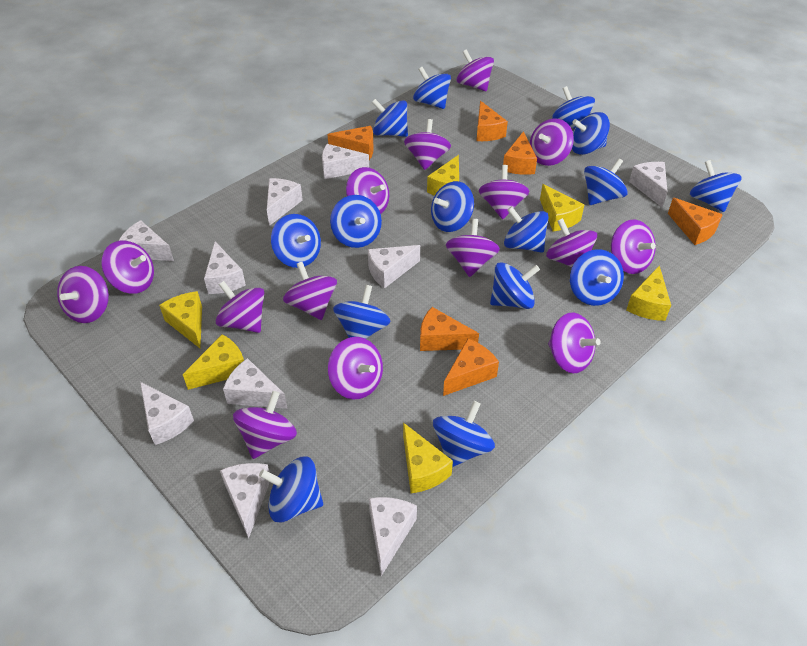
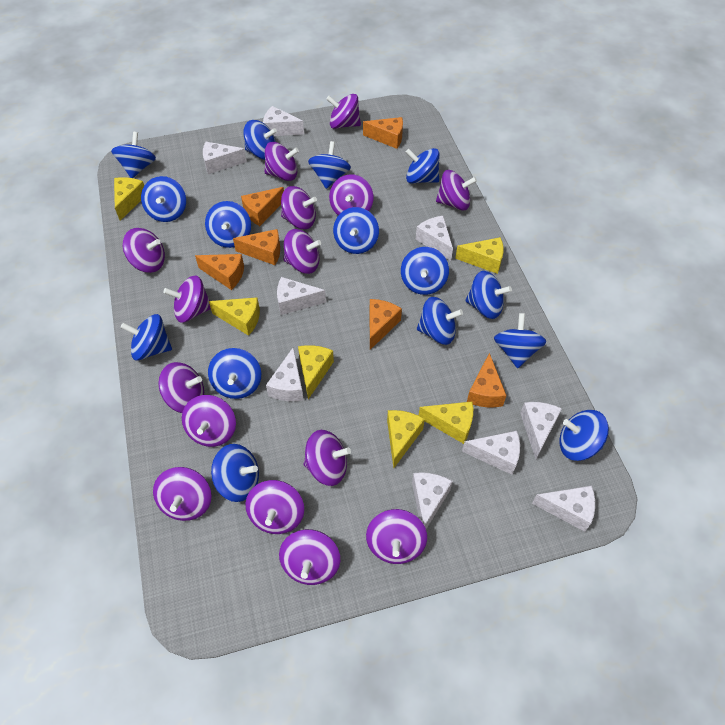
white cheese: 10 -> 9

